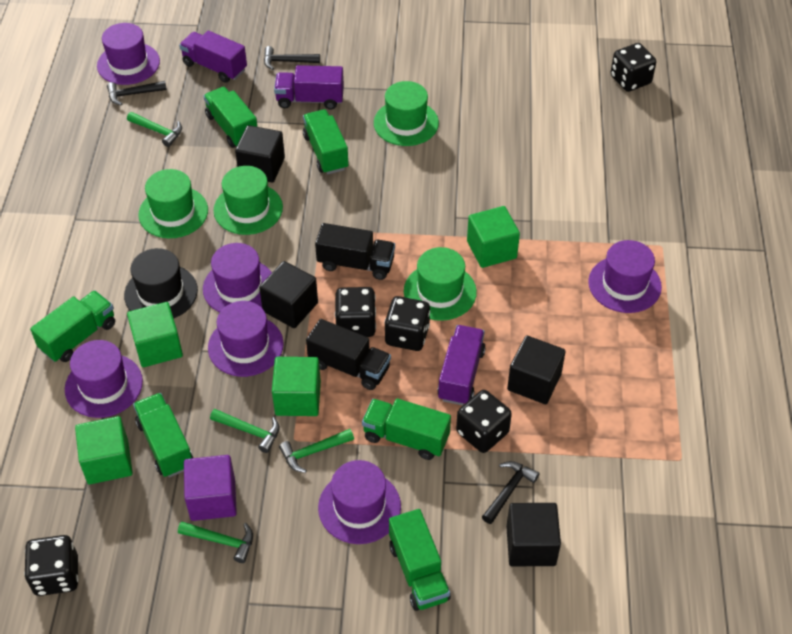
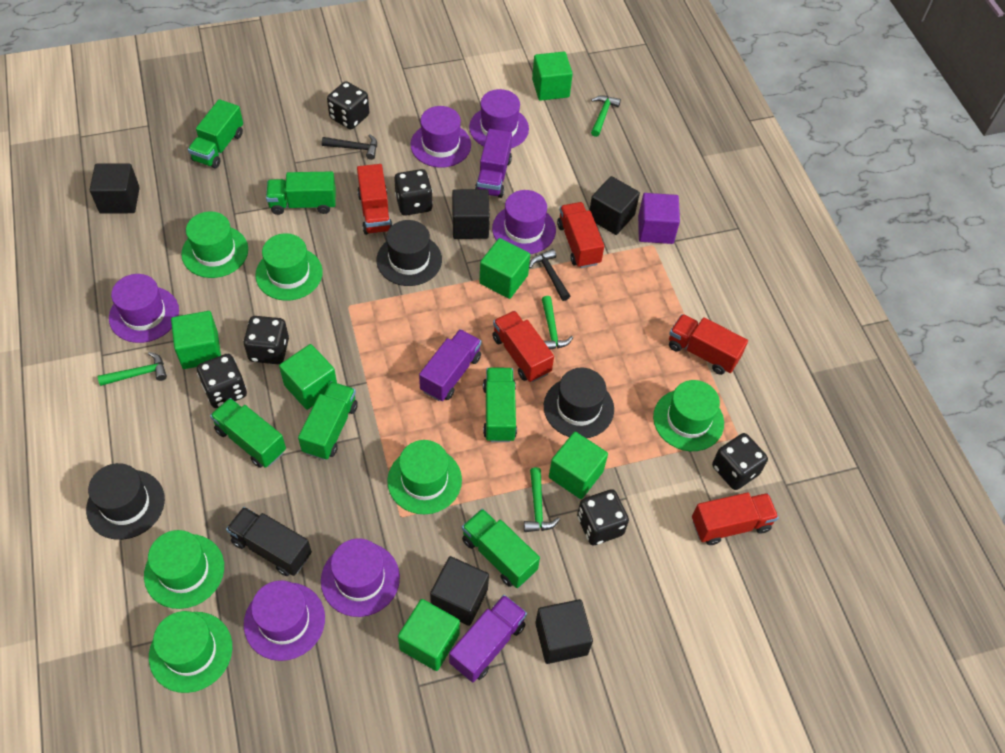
black cube: 4 -> 5
black dice: 5 -> 6
black hammer: 3 -> 2
black hat: 1 -> 3
black truck: 2 -> 1
green cube: 4 -> 6
green hat: 4 -> 6
red truck: 0 -> 5

